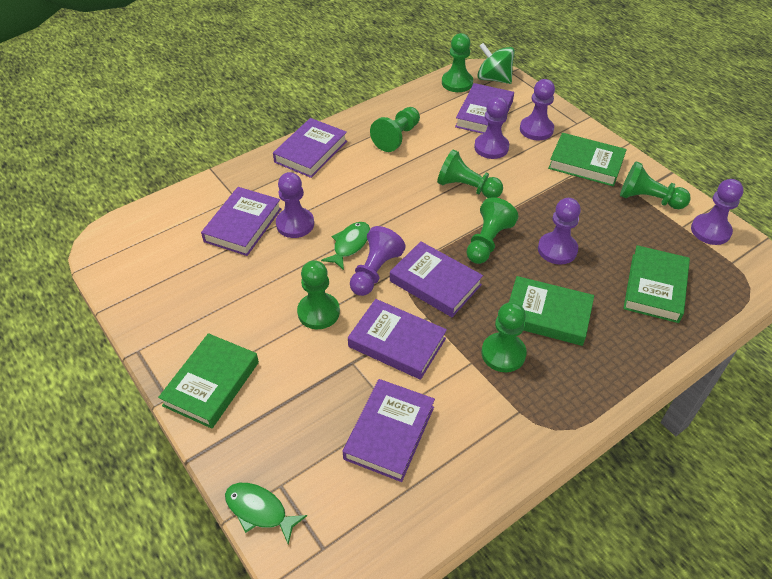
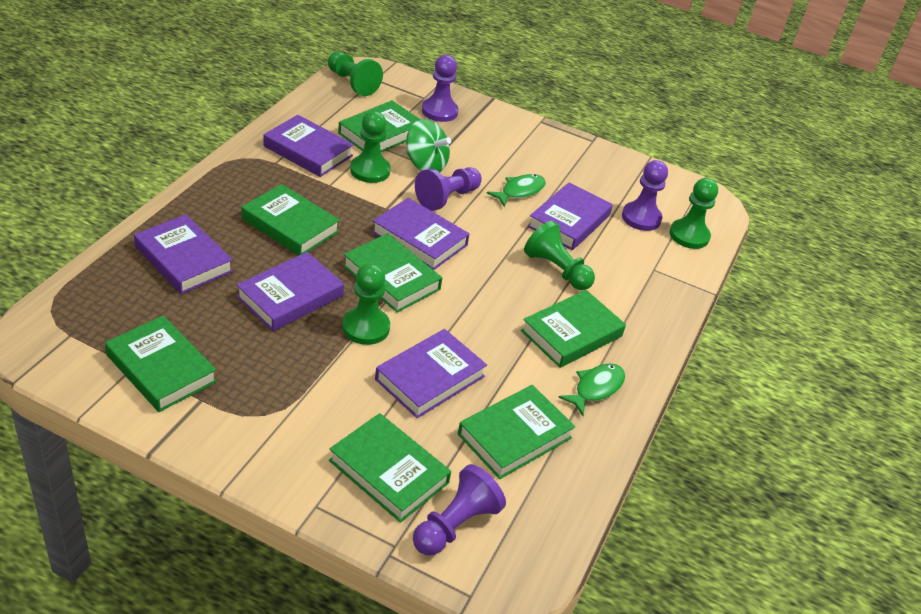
green book: 4 -> 7
green pawn: 7 -> 5
purple pawn: 6 -> 4

